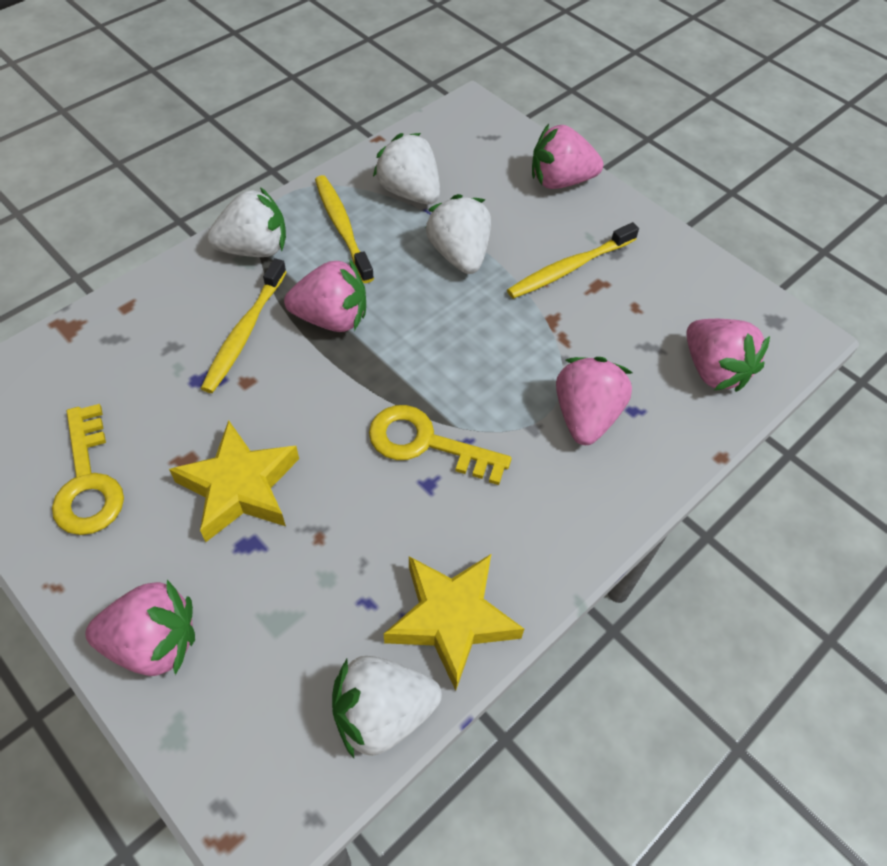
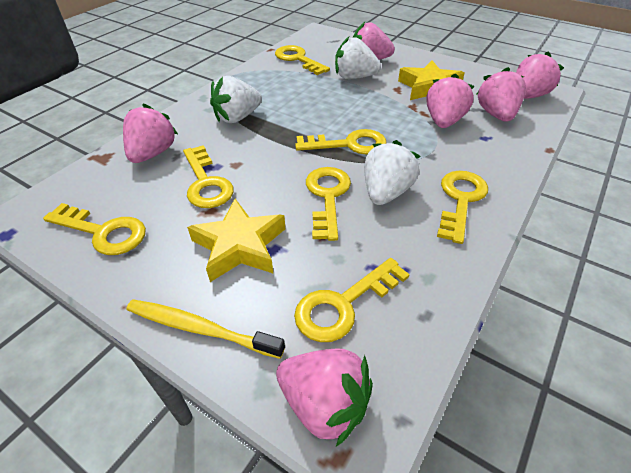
pink strawberry: 5 -> 6
white strawberry: 4 -> 3
yellow key: 2 -> 7
yellow toothbrush: 3 -> 1

